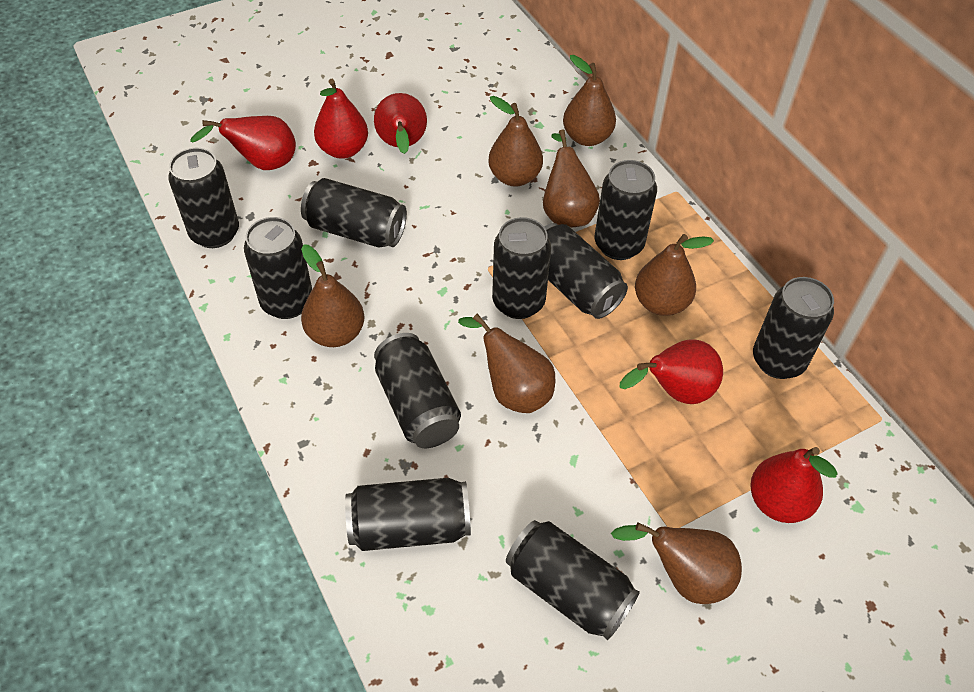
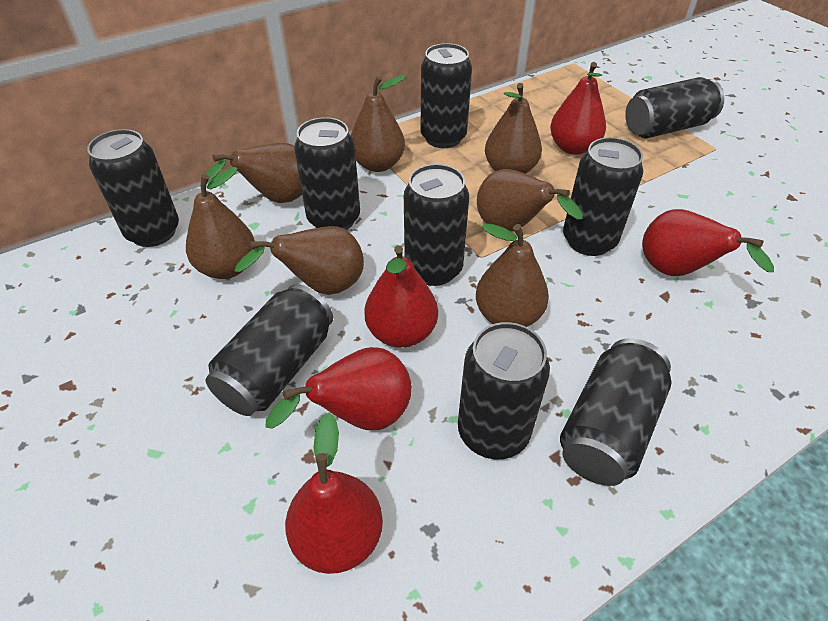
black can: 10 -> 9

